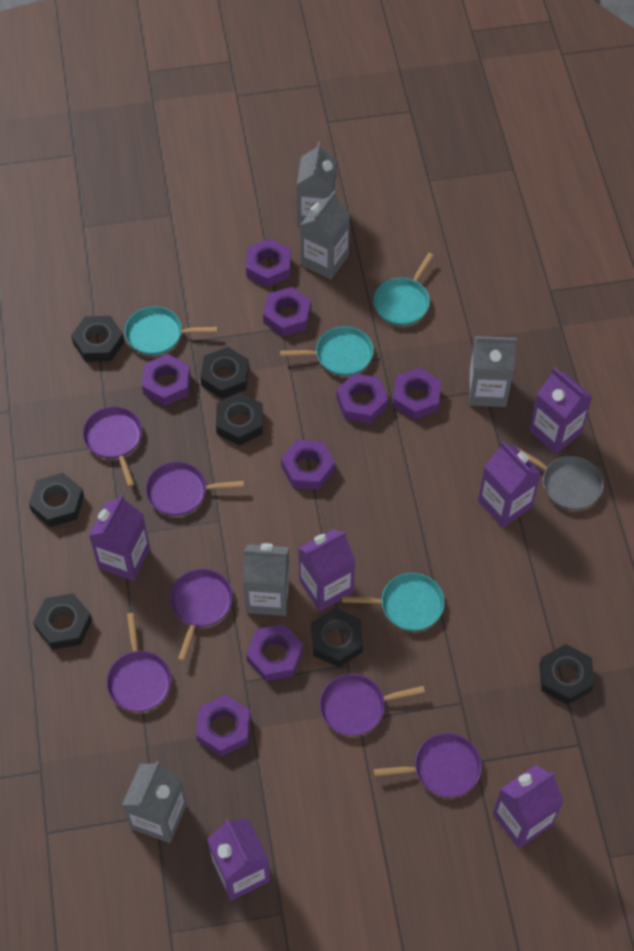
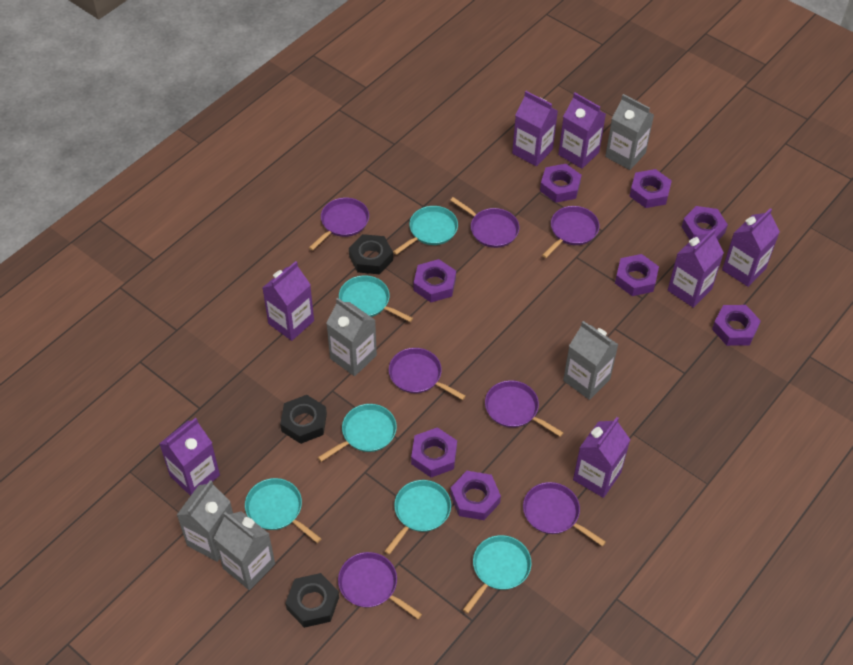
black nut: 7 -> 3
grey pan: 1 -> 0
purple carton: 6 -> 7
purple pan: 6 -> 7
turquoise pan: 4 -> 6

